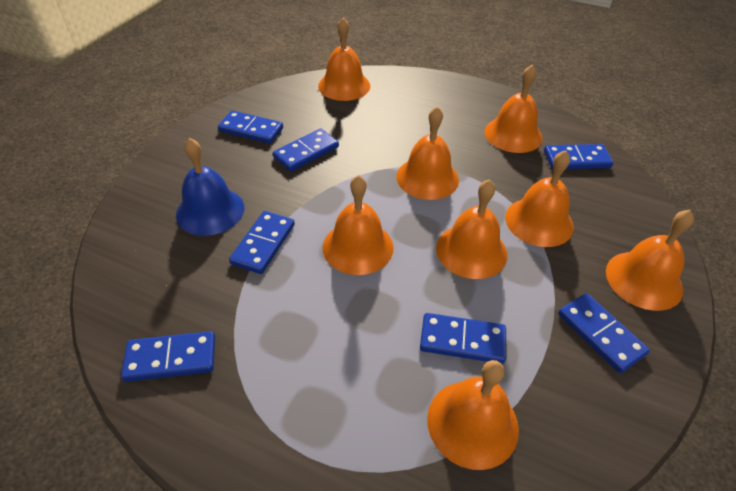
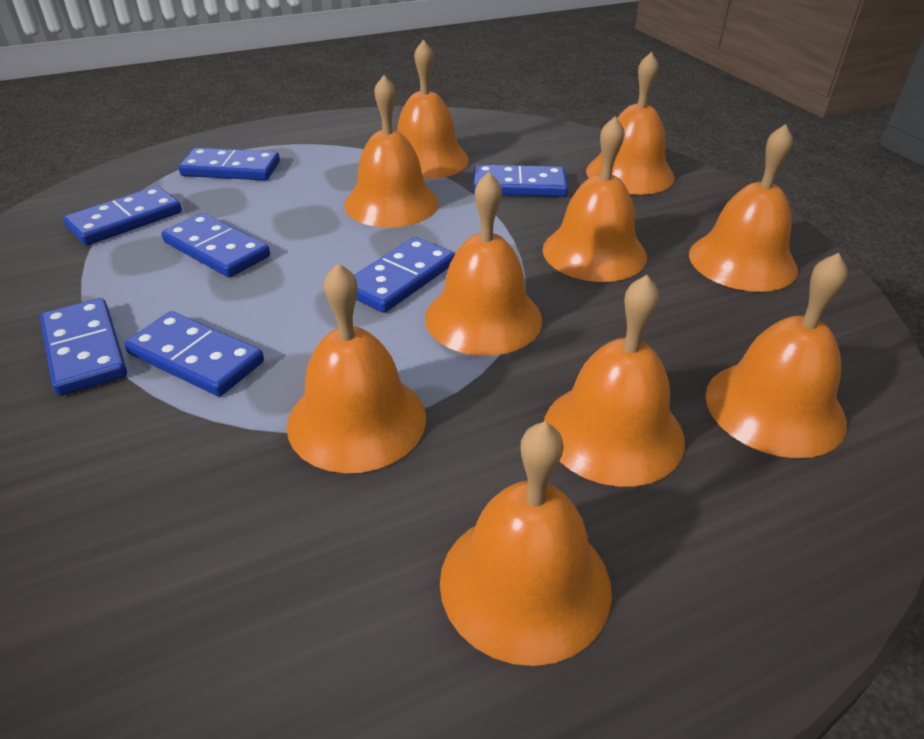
blue bell: 1 -> 0
orange bell: 8 -> 10

